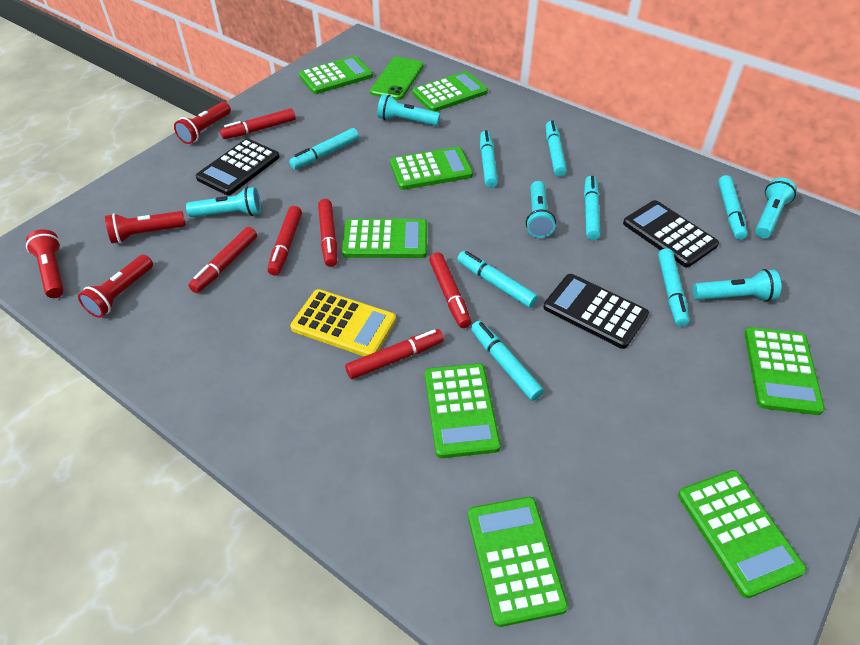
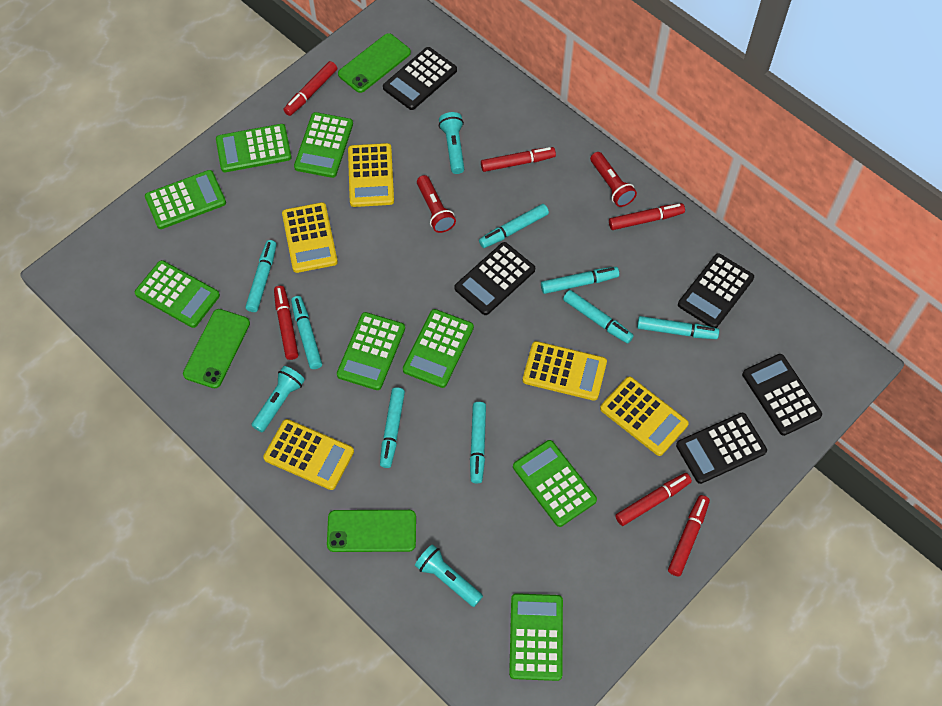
black calculator: 3 -> 5
green phone: 1 -> 3
red flashlight: 4 -> 2
turquoise flashlight: 5 -> 3
yellow calculator: 1 -> 5

